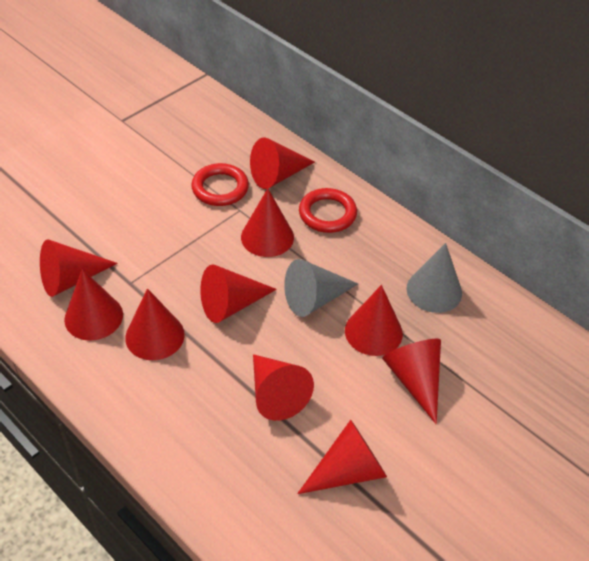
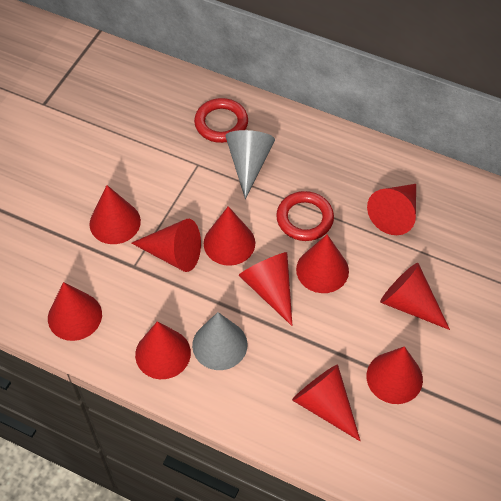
red cone: 10 -> 11

